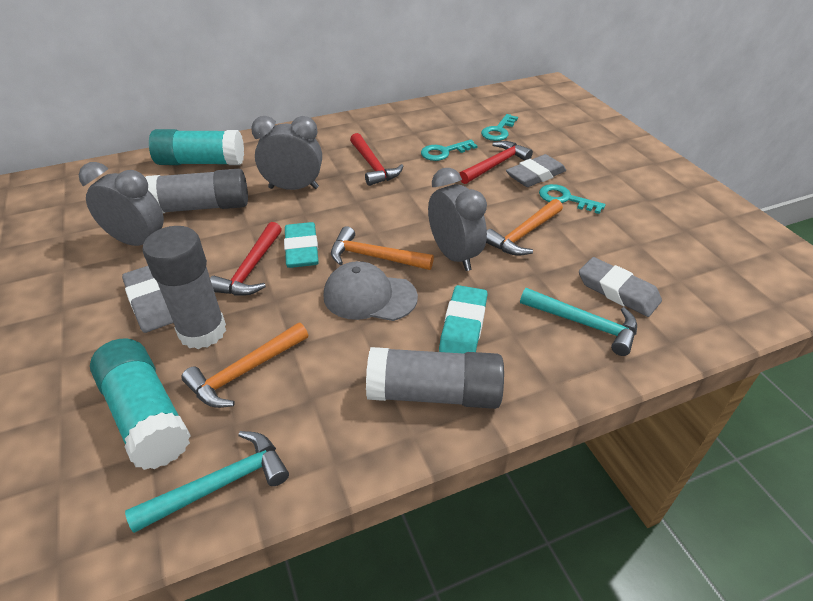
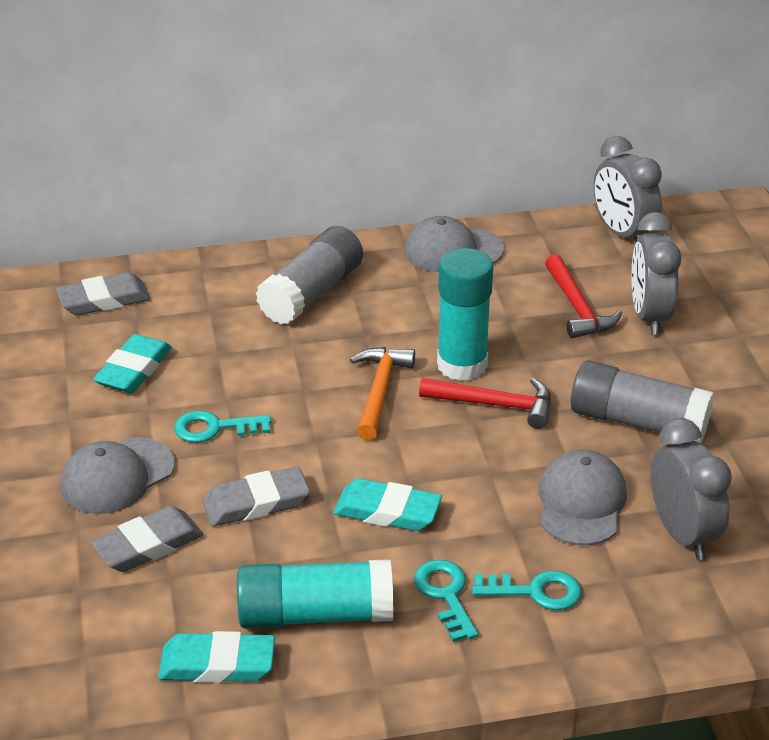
grey cap: 1 -> 3
grey glue stick: 3 -> 2
orange hammer: 3 -> 1
red hammer: 3 -> 2
turquoise eraser: 2 -> 3
turquoise hammer: 2 -> 0

